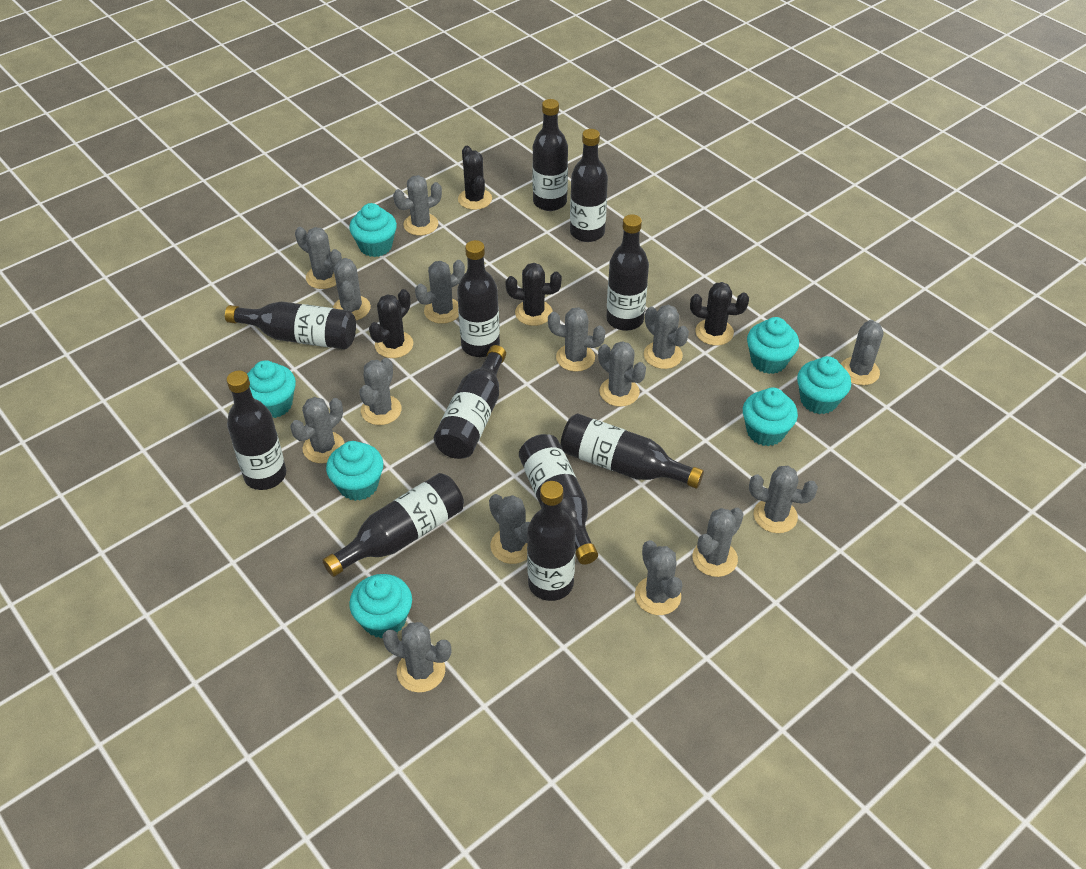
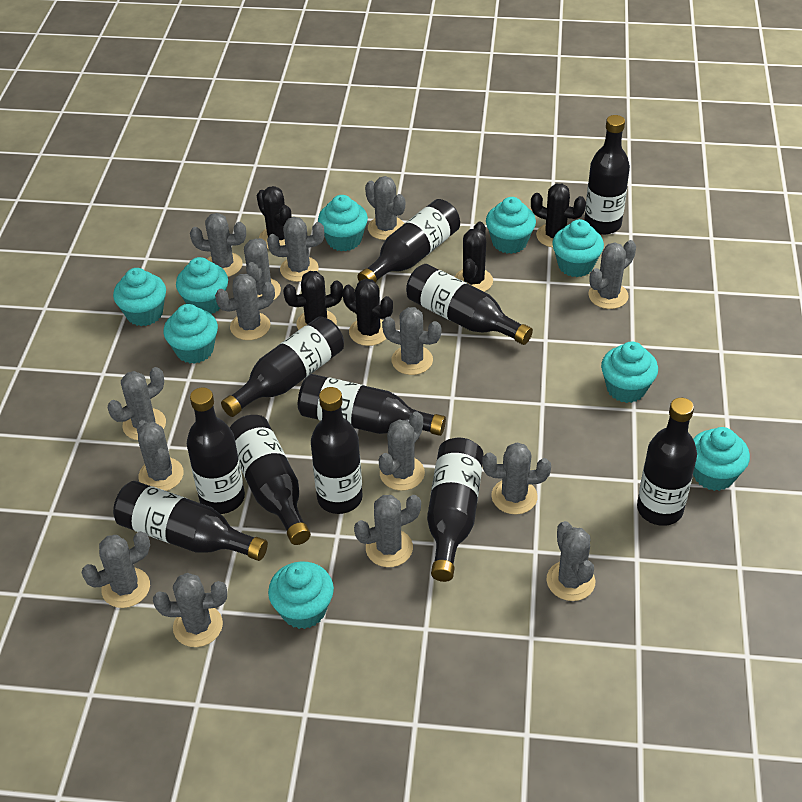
black cactus: 4 -> 5
turquoise cupcake: 7 -> 9

